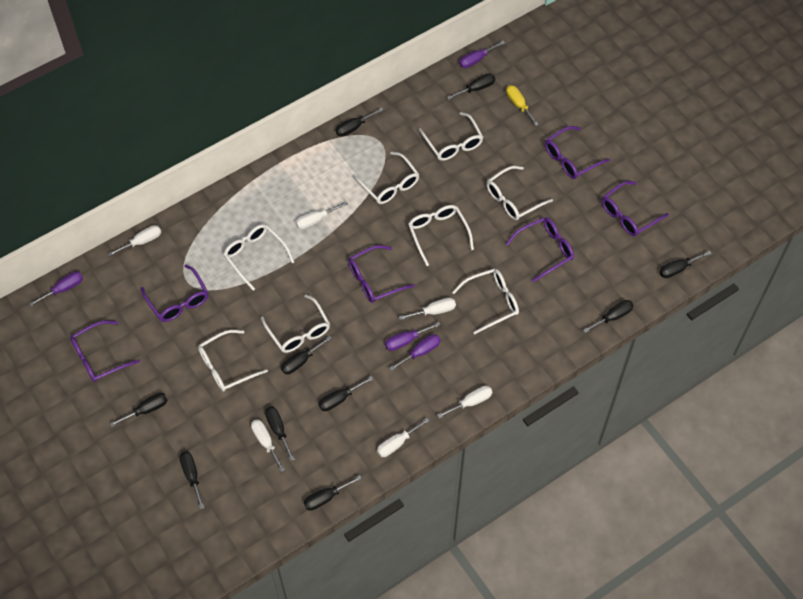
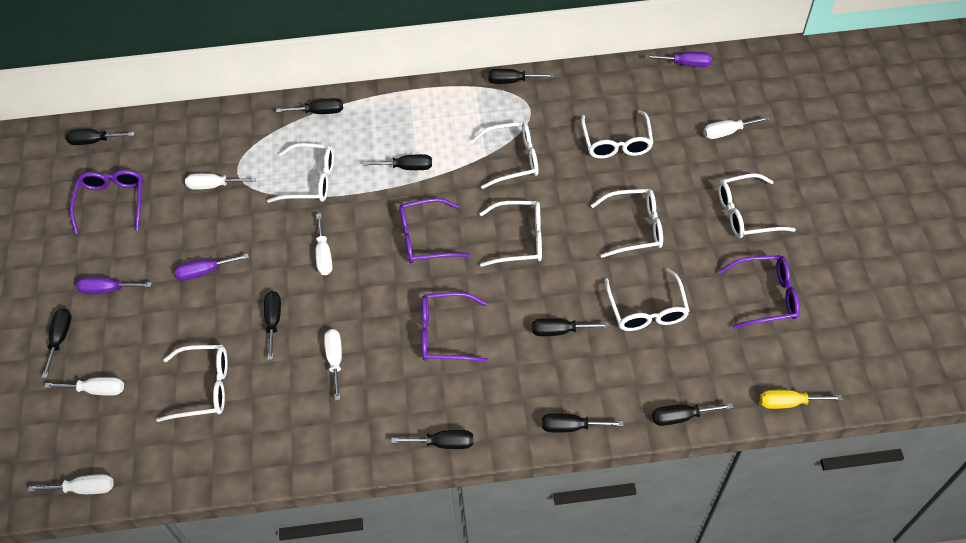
purple glasses: 6 -> 4
purple screwdriver: 4 -> 3

